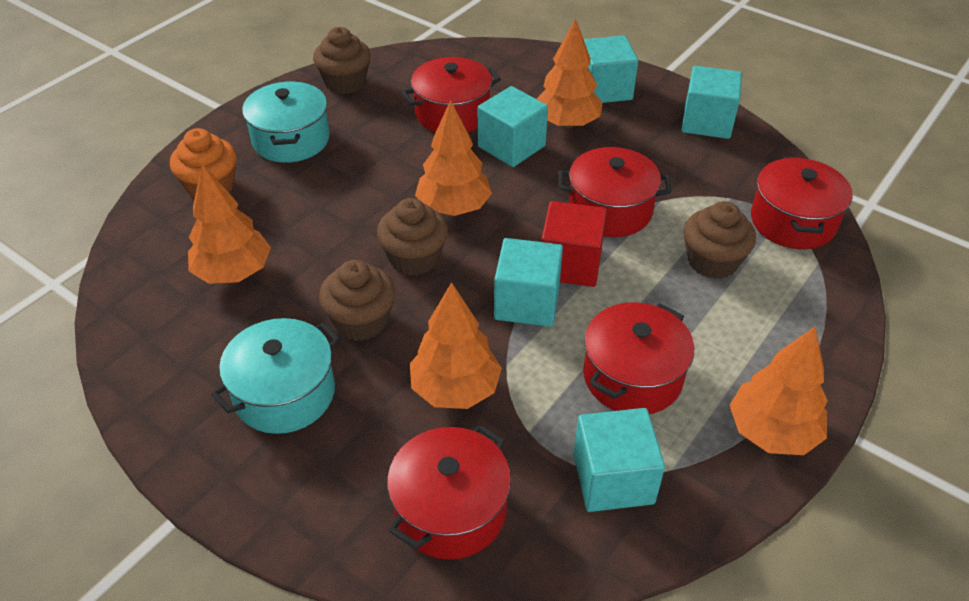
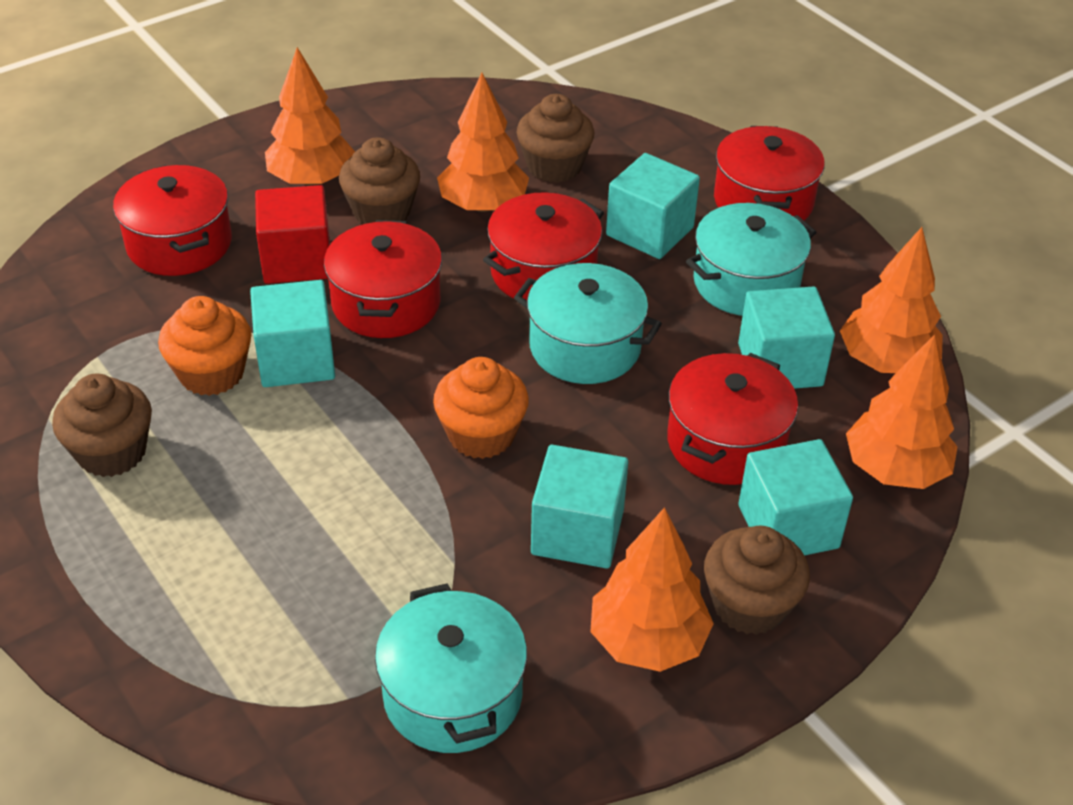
orange cupcake: 1 -> 2
turquoise pot: 2 -> 3

